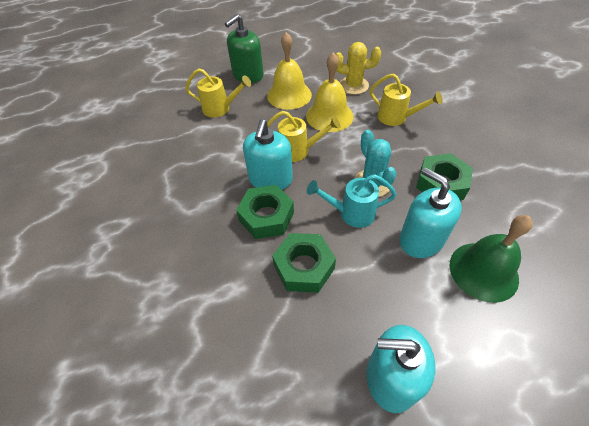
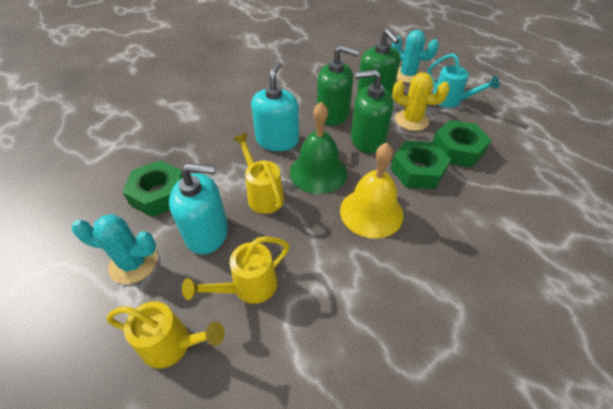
green soap dispenser: 1 -> 3
turquoise cactus: 1 -> 2
turquoise soap dispenser: 3 -> 2
yellow bell: 2 -> 1

